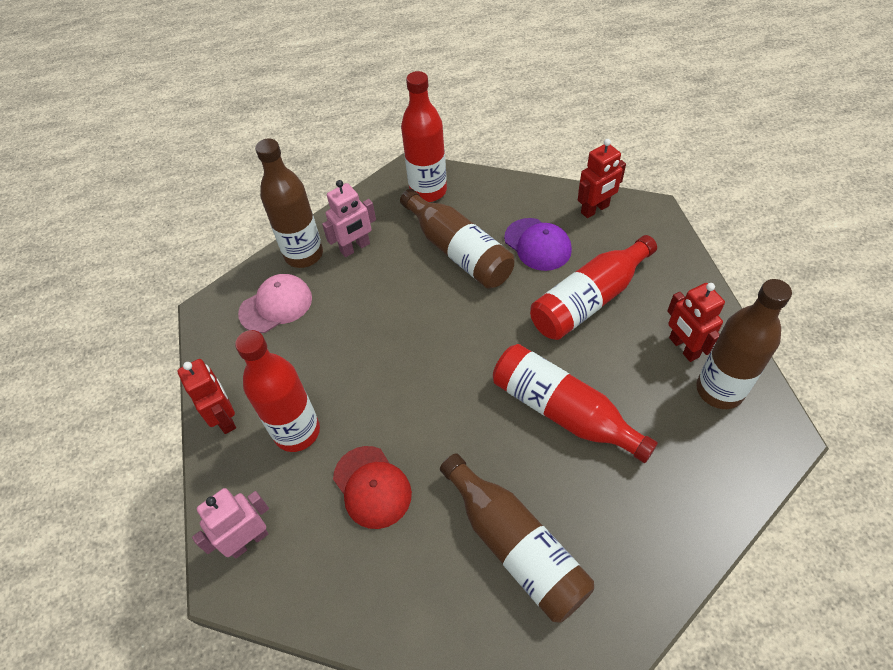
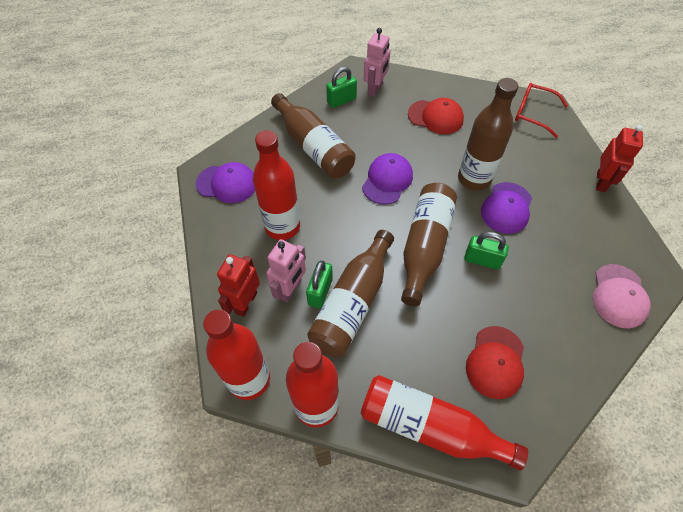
green padlock: 0 -> 3
purple cap: 1 -> 3
red cap: 1 -> 2
red glasses: 0 -> 1
red robot: 3 -> 2

